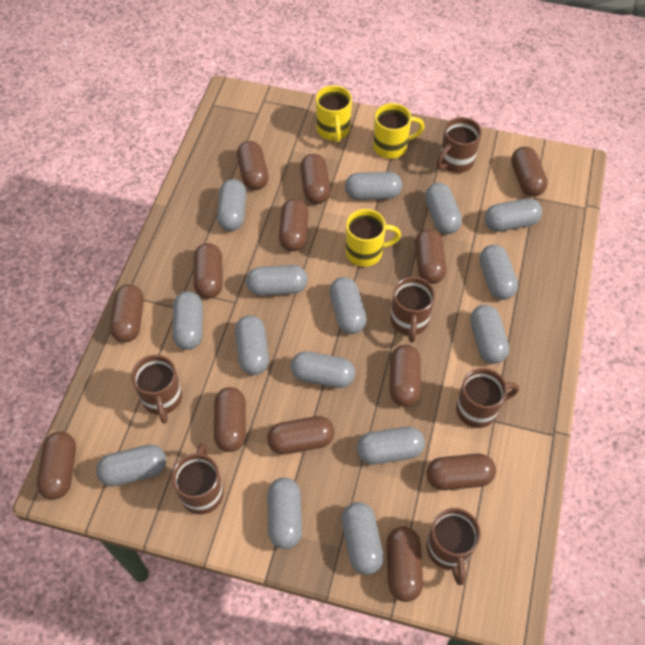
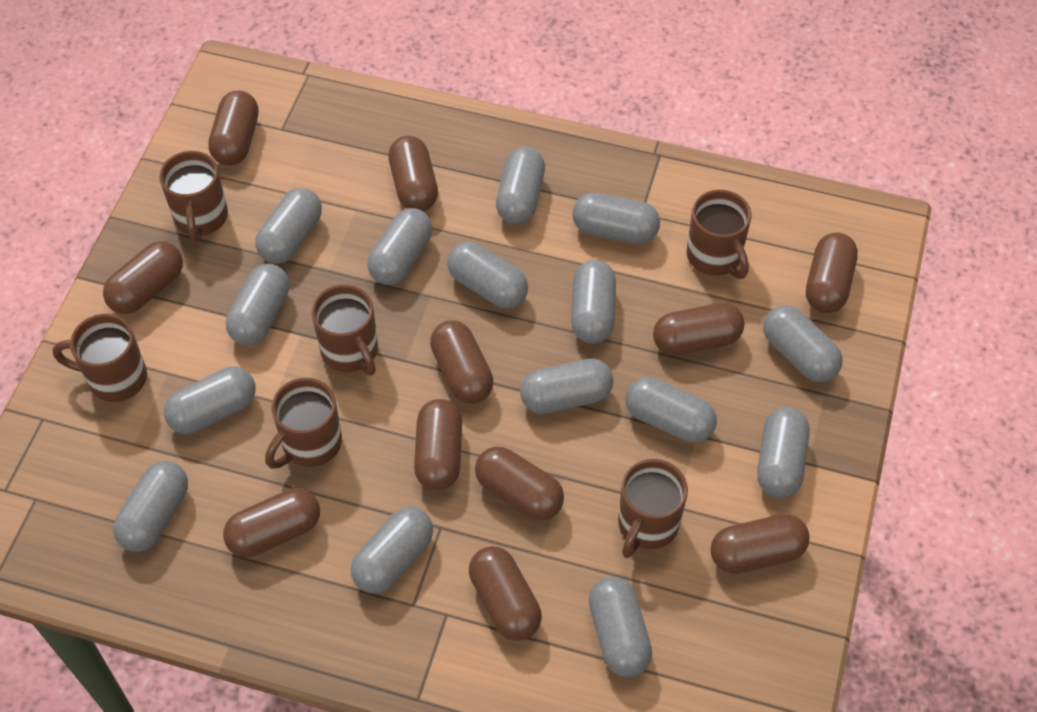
brown capsule: 13 -> 11
yellow mug: 3 -> 0

